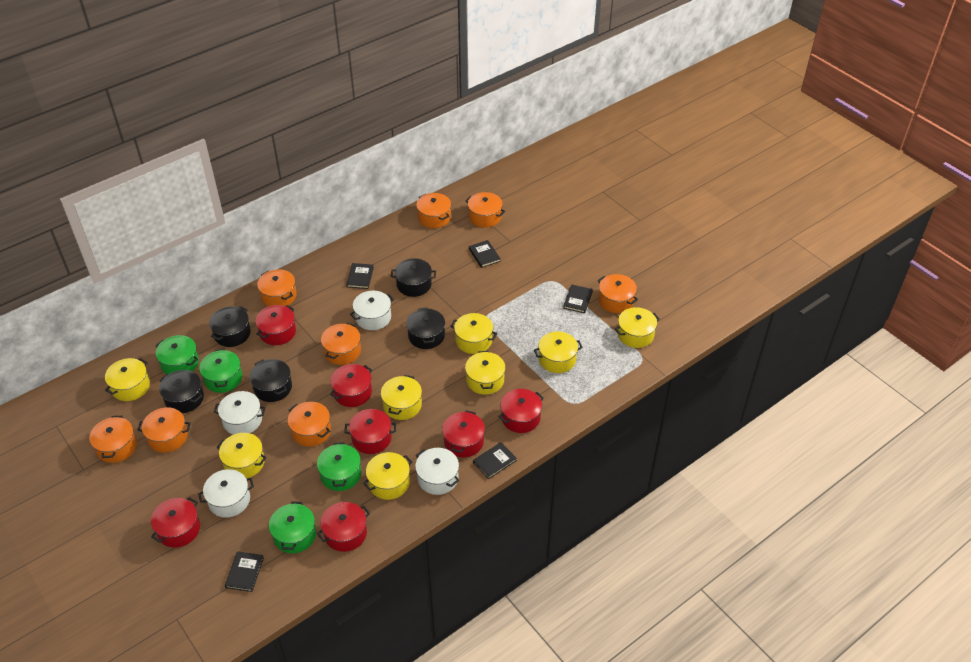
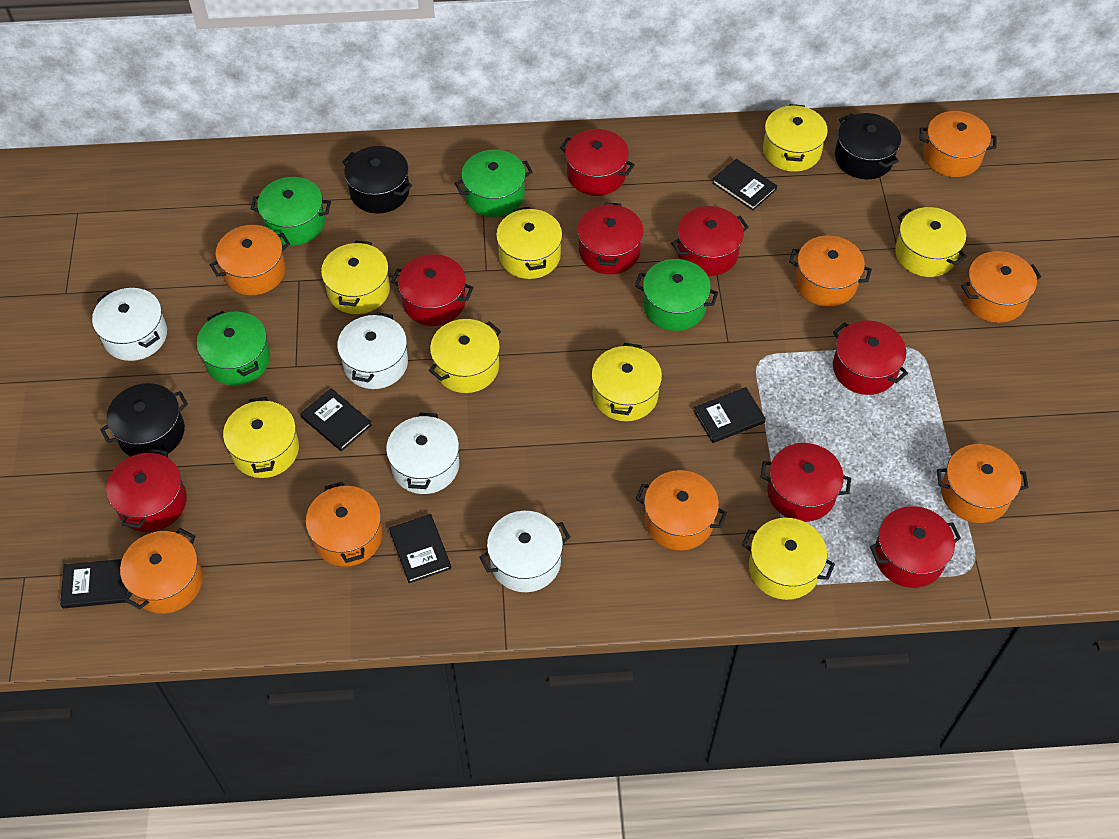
black pot: 5 -> 3
red pot: 7 -> 8

